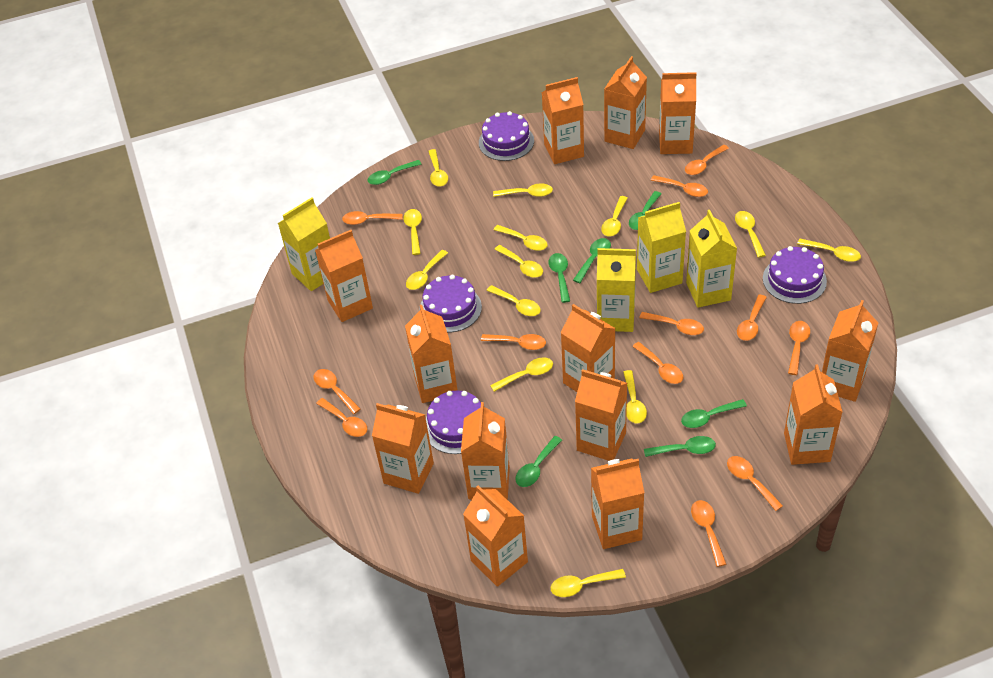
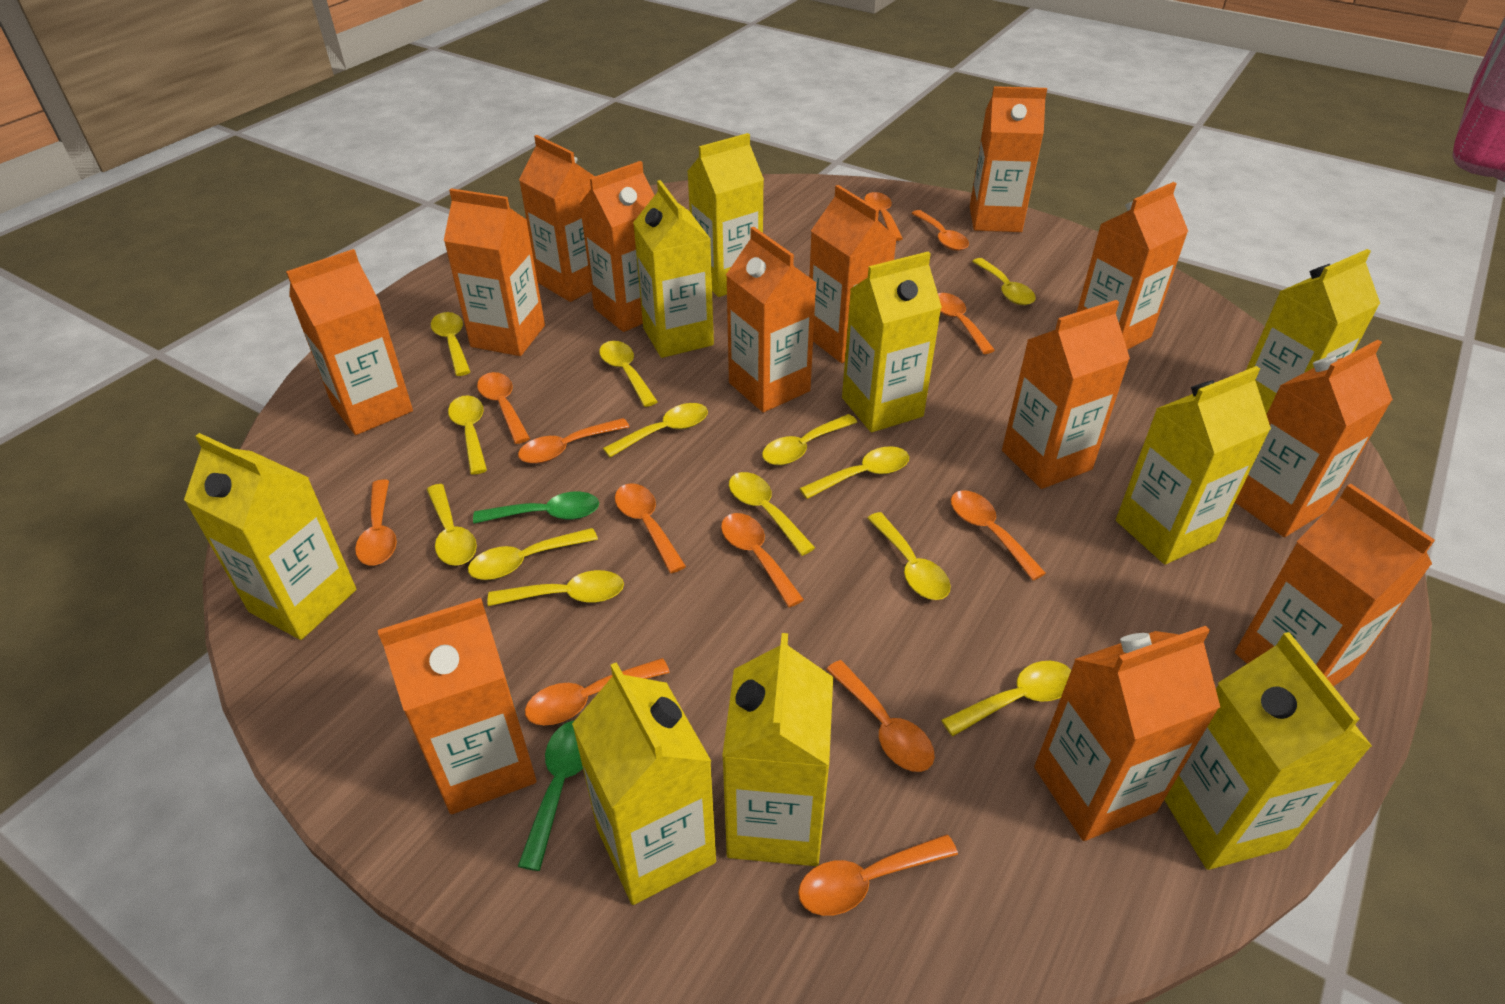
green spoon: 7 -> 2
purple cake: 4 -> 0
yellow carton: 4 -> 9

